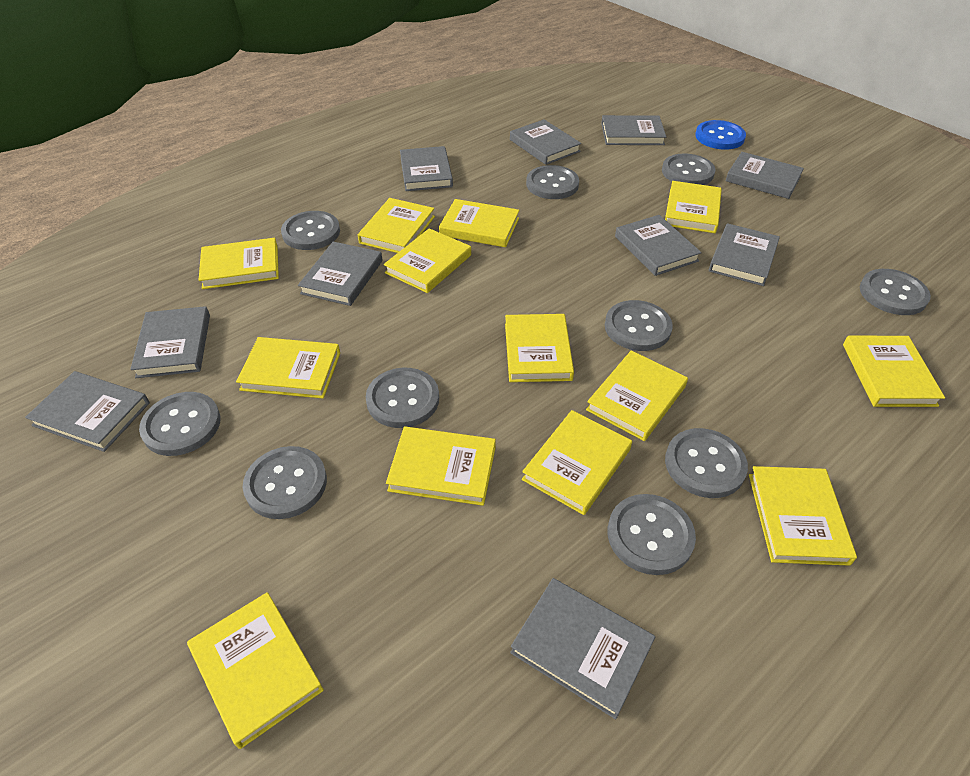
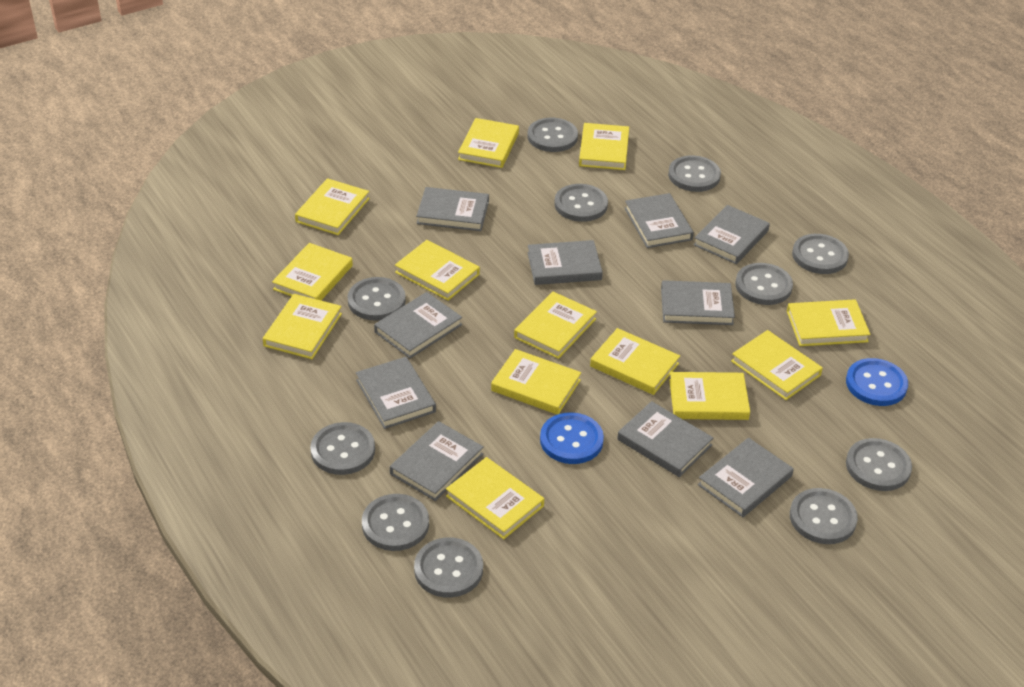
blue button: 1 -> 2
grey button: 10 -> 11

